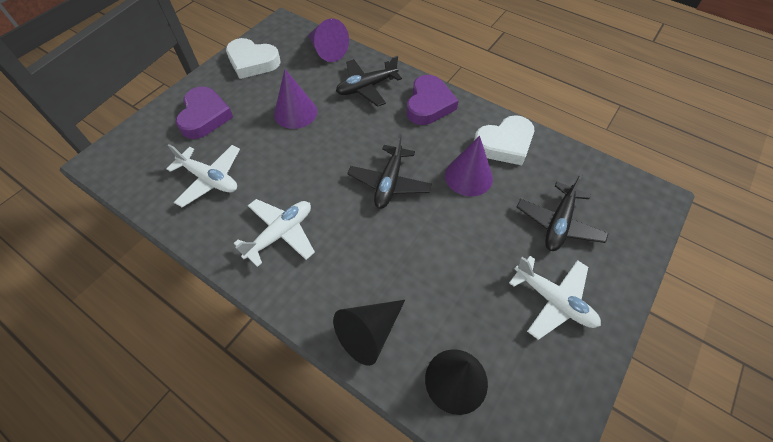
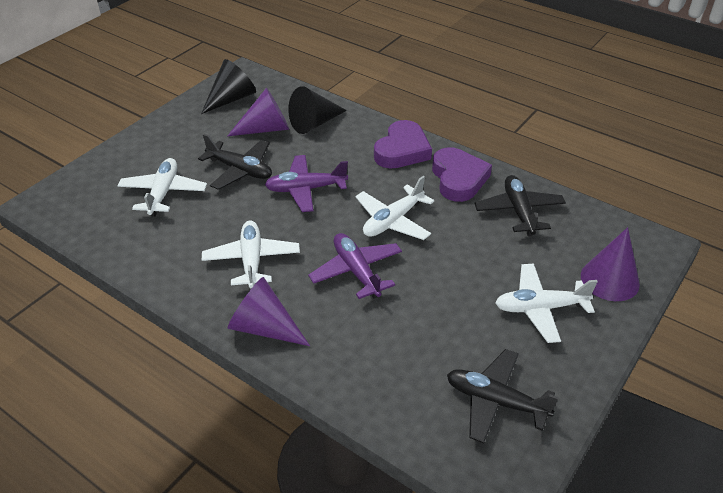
purple plane: 0 -> 2
white heart: 2 -> 0
white plane: 3 -> 4

